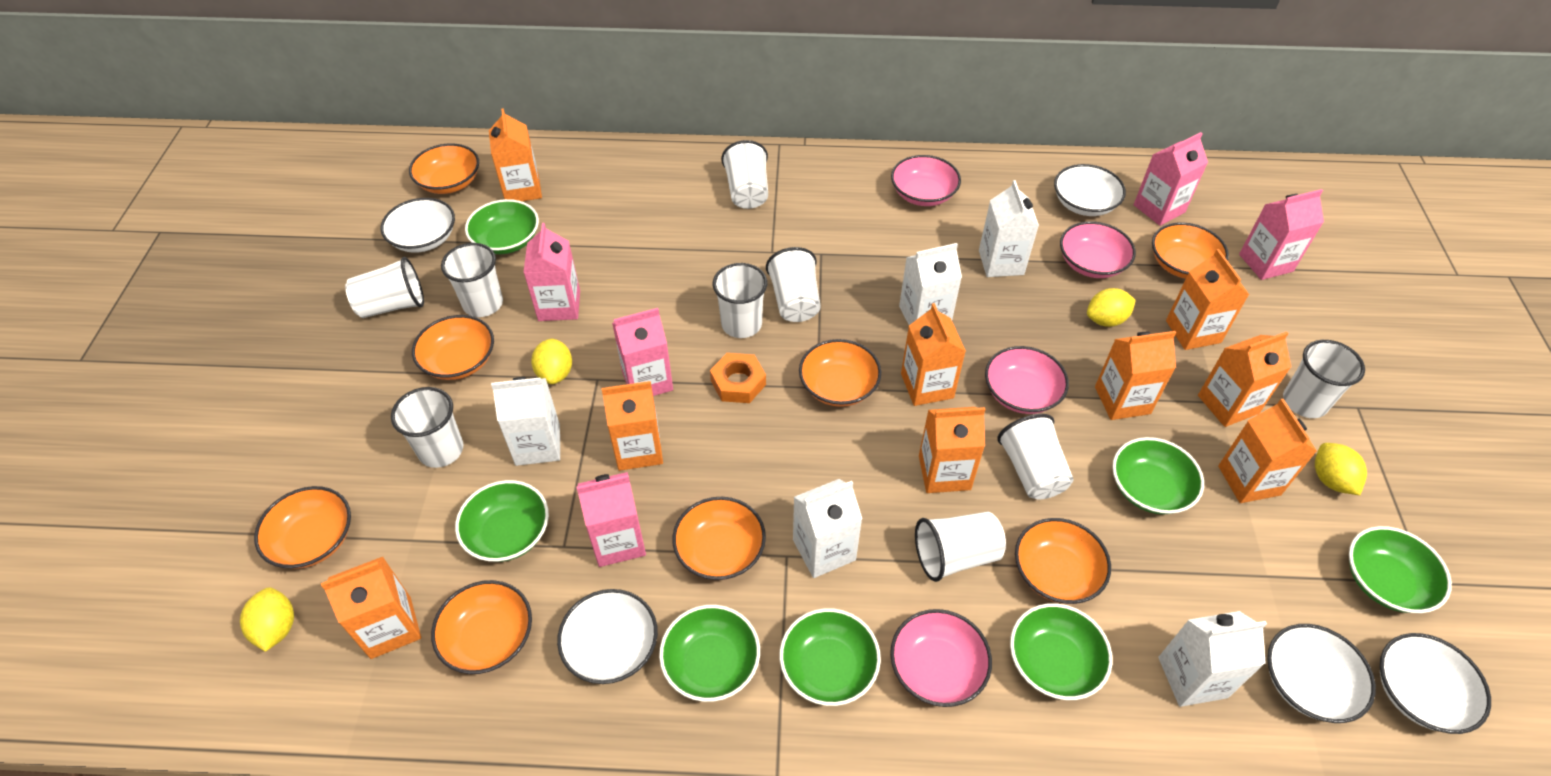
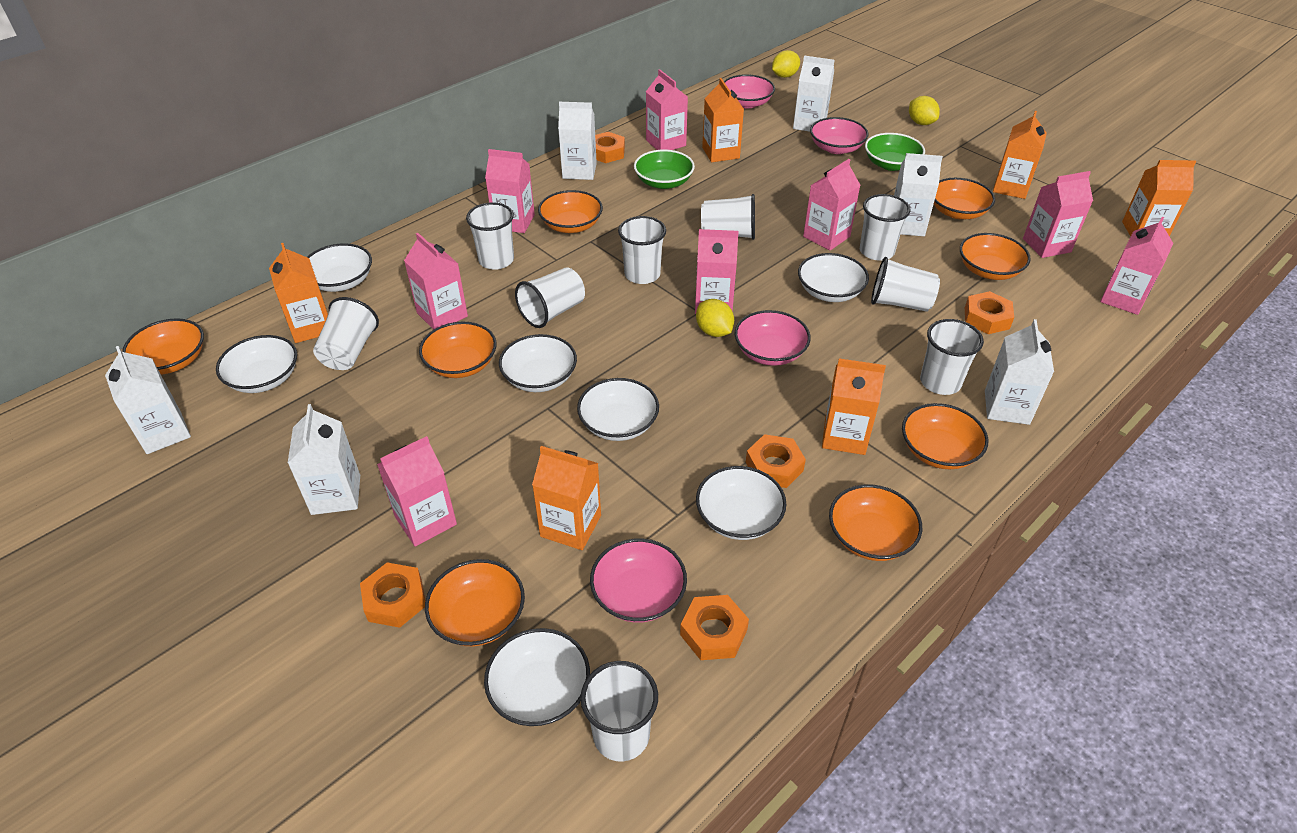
green bowl: 7 -> 2
orange carton: 9 -> 6
orange nut: 1 -> 5
pink carton: 5 -> 8
white bowl: 5 -> 7
white carton: 5 -> 6
yellow lemon: 4 -> 3

